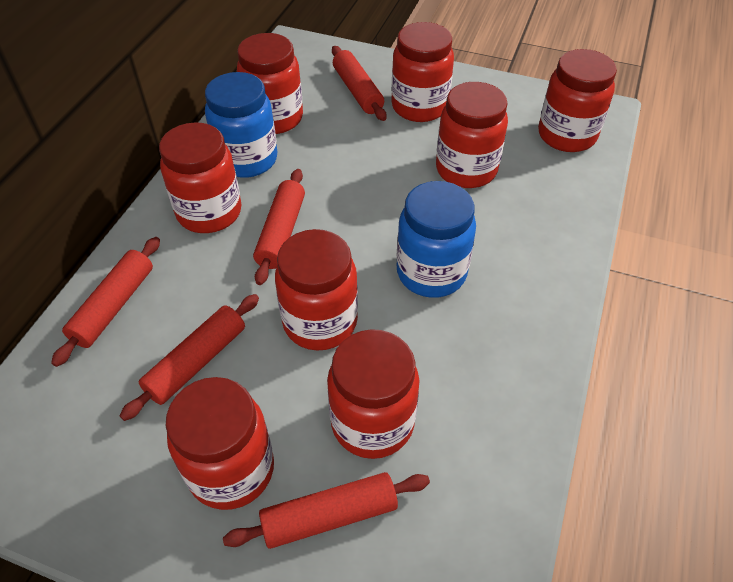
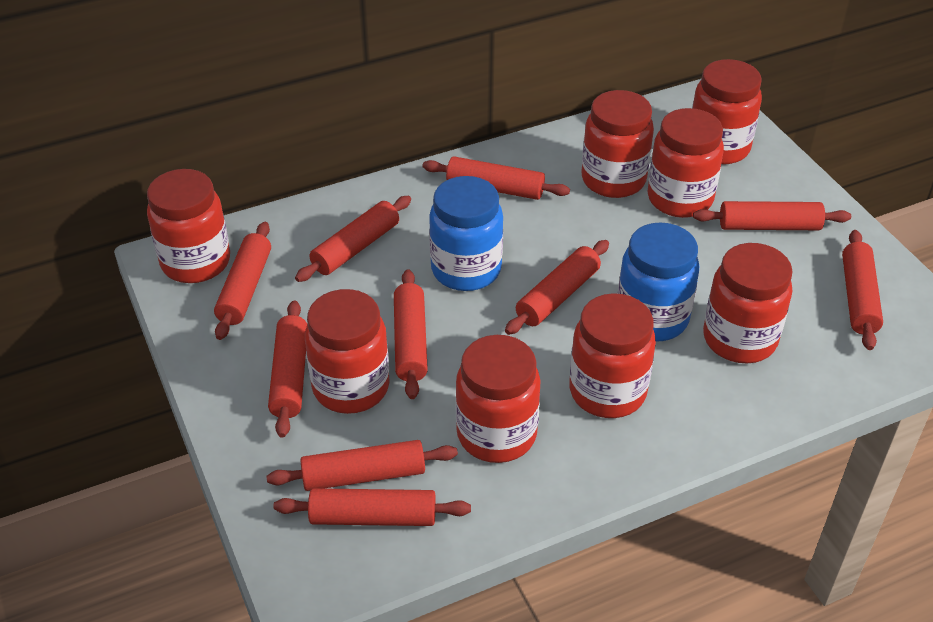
red rolling pin: 5 -> 10

